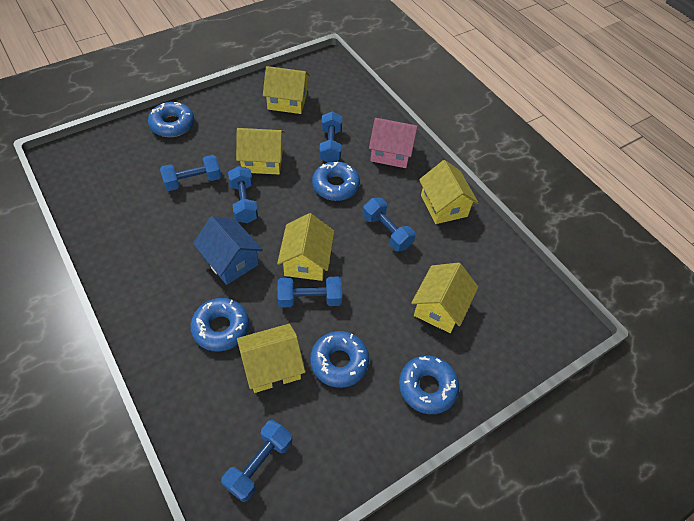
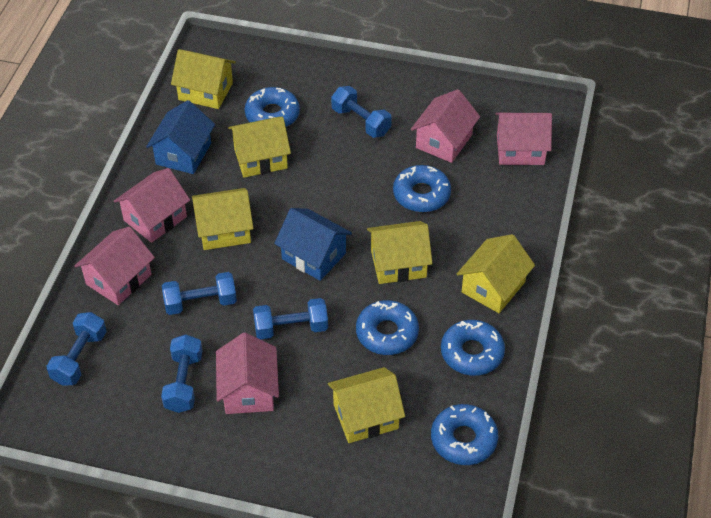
blue dumbbell: 6 -> 5
blue house: 1 -> 2
pink house: 1 -> 5

